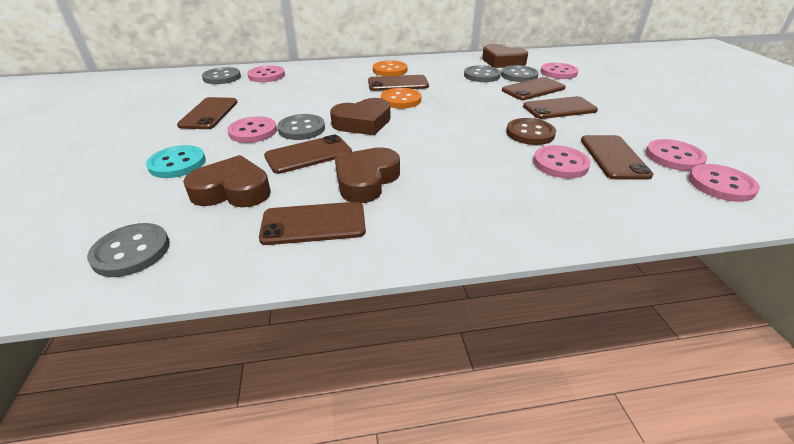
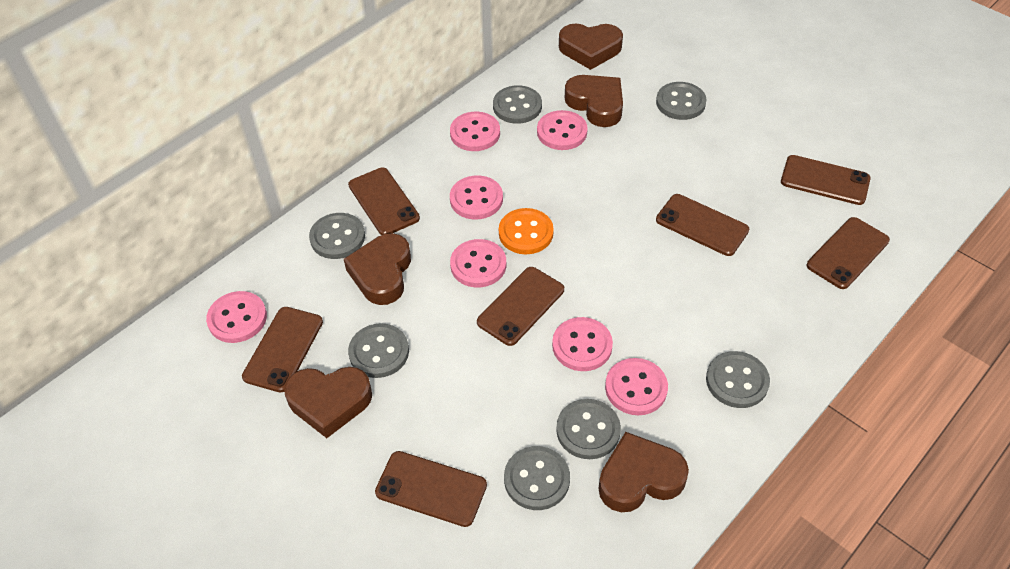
brown button: 1 -> 0
brown heart: 4 -> 5
grey button: 5 -> 7
orange button: 2 -> 1
pink button: 6 -> 7
turquoise button: 1 -> 0

